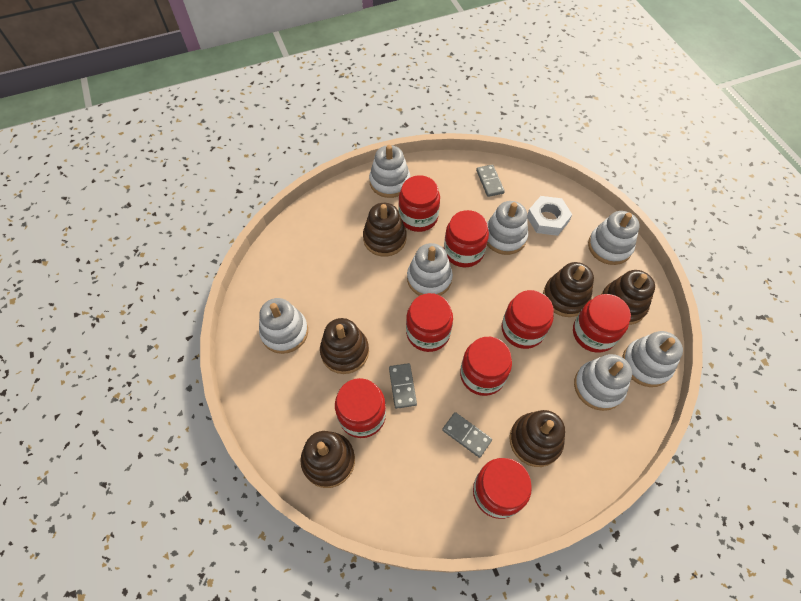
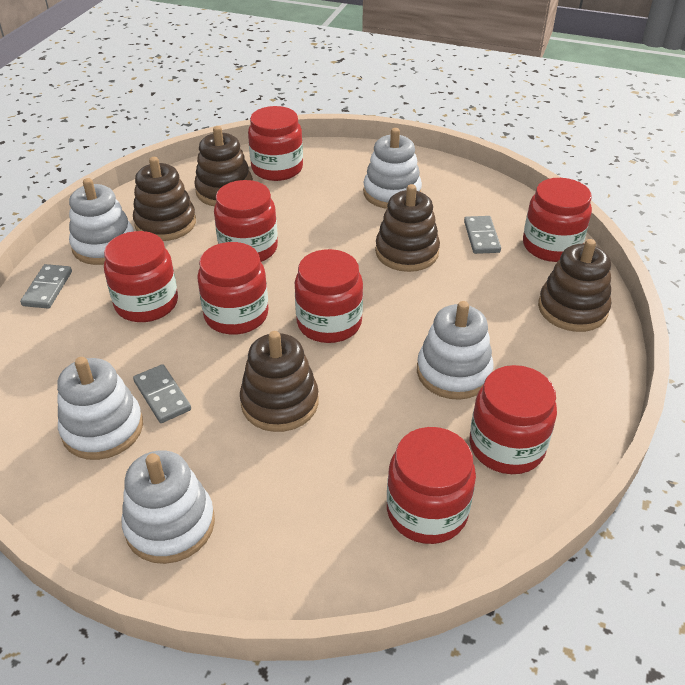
brown stacking toy: 6 -> 5
white nut: 1 -> 0
white stacking toy: 7 -> 5

